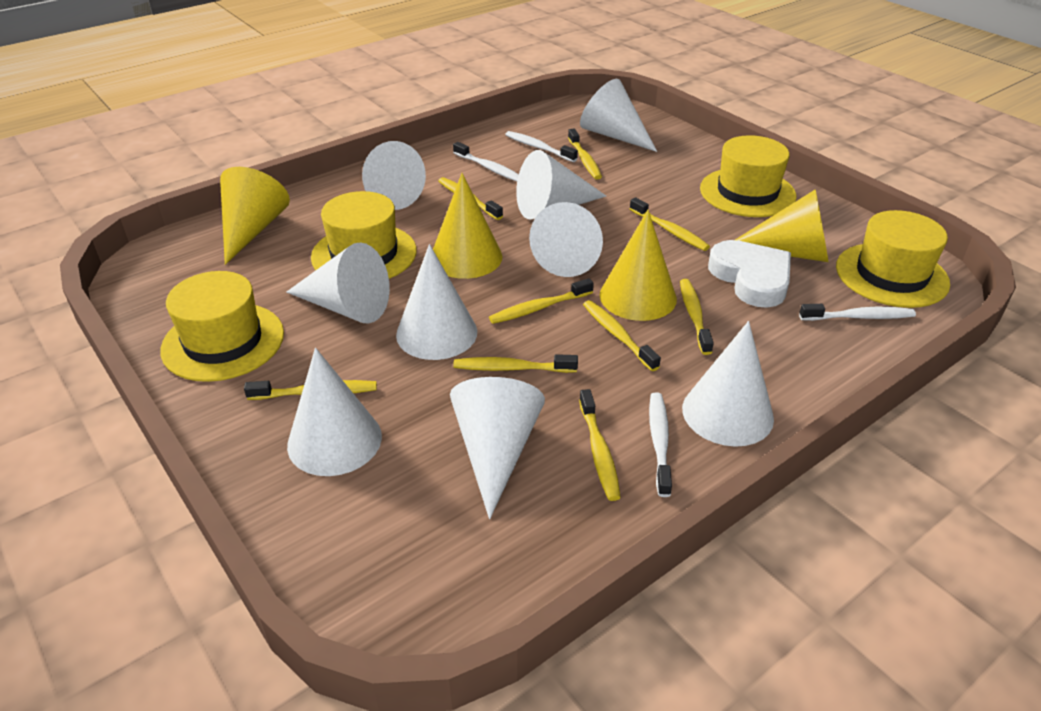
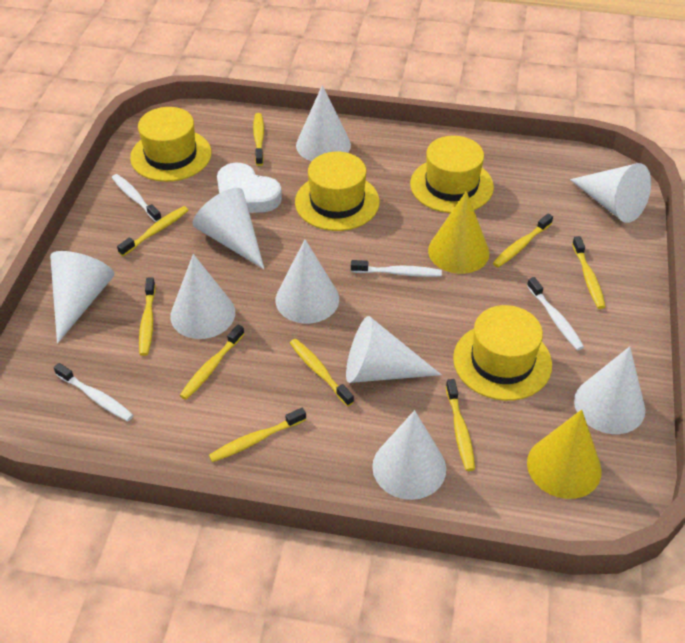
yellow cone: 4 -> 2

